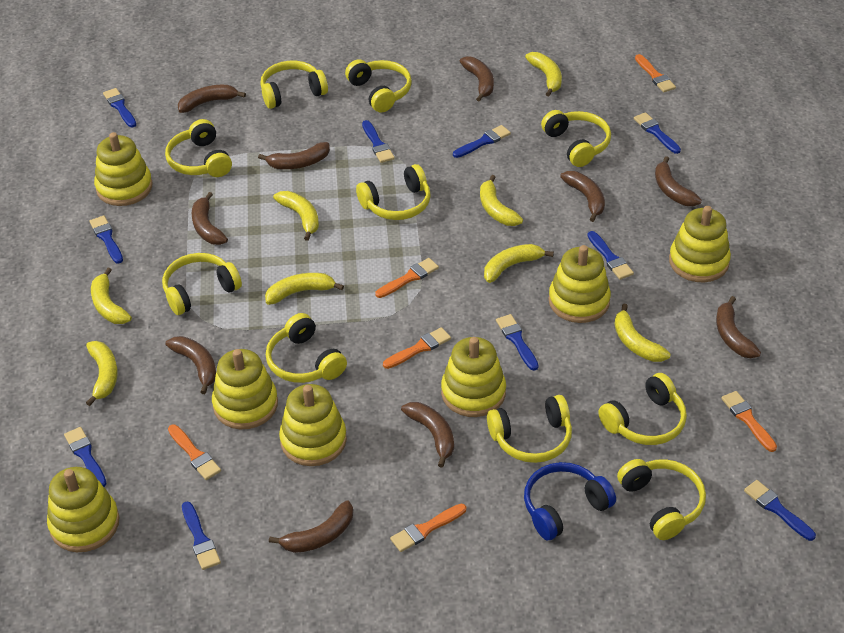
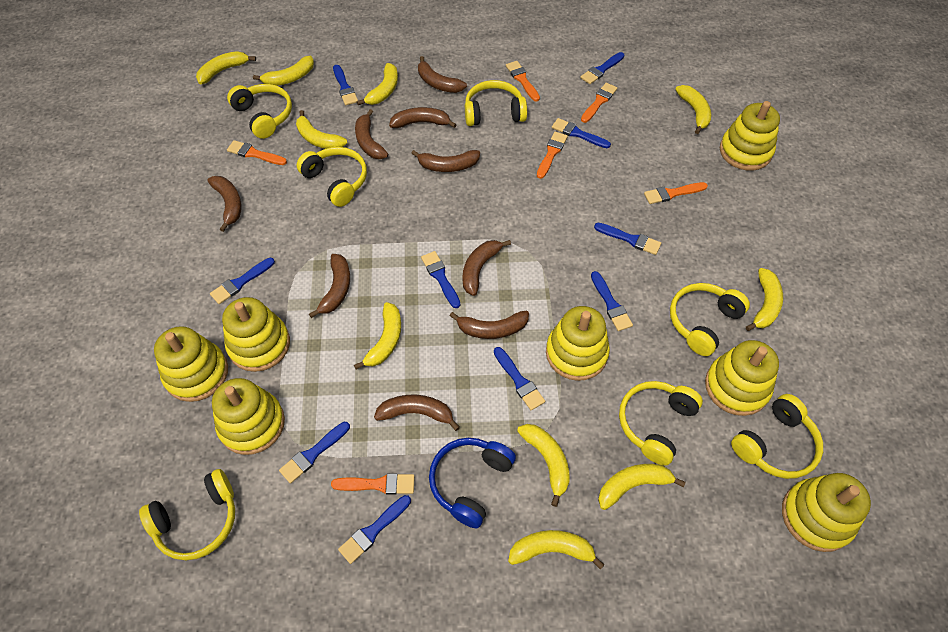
brown banana: 10 -> 9
yellow banana: 8 -> 10
yellow headphones: 10 -> 7

